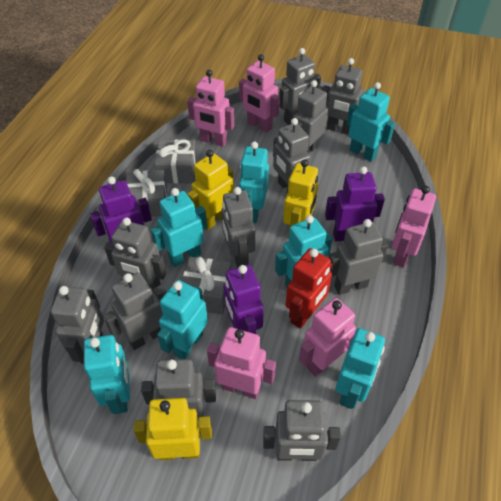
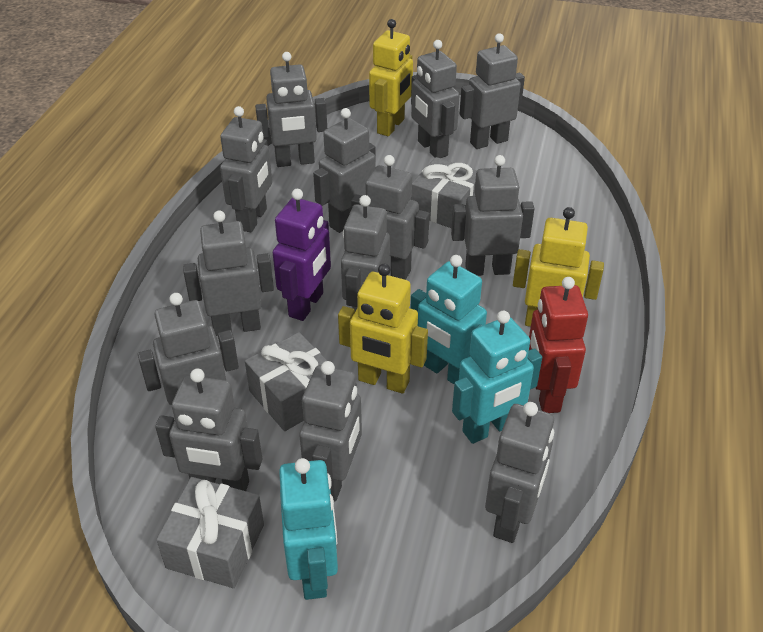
grey robot: 11 -> 13
pink robot: 5 -> 0
purple robot: 3 -> 1
turquoise robot: 7 -> 3

